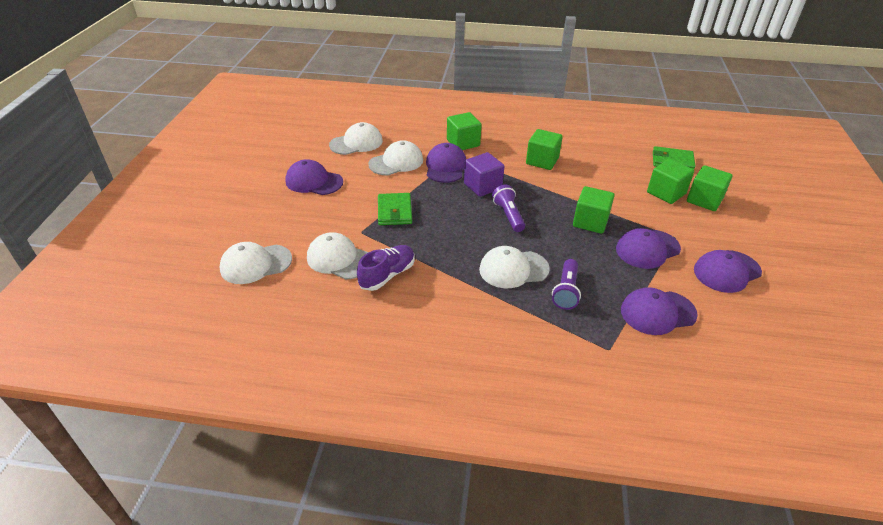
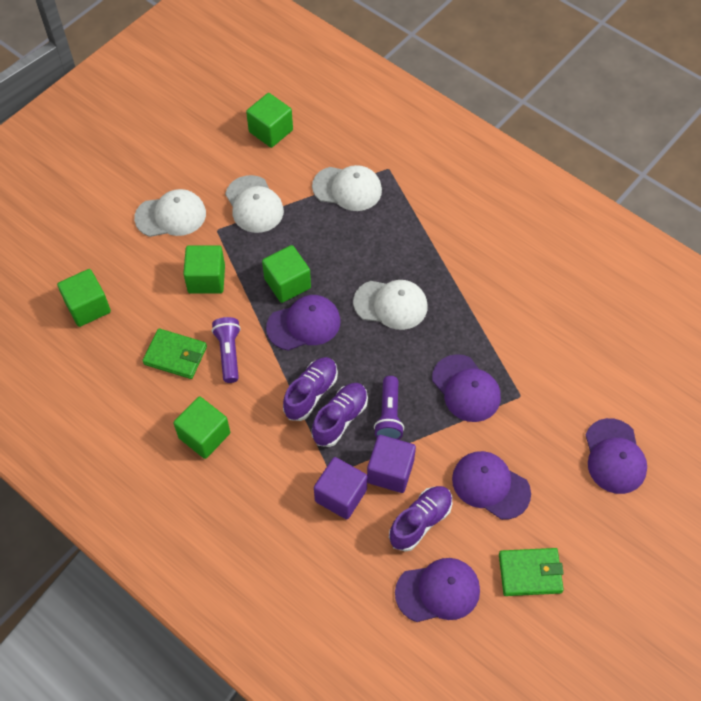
purple cube: 1 -> 2
purple shoe: 1 -> 3
white cap: 5 -> 4

